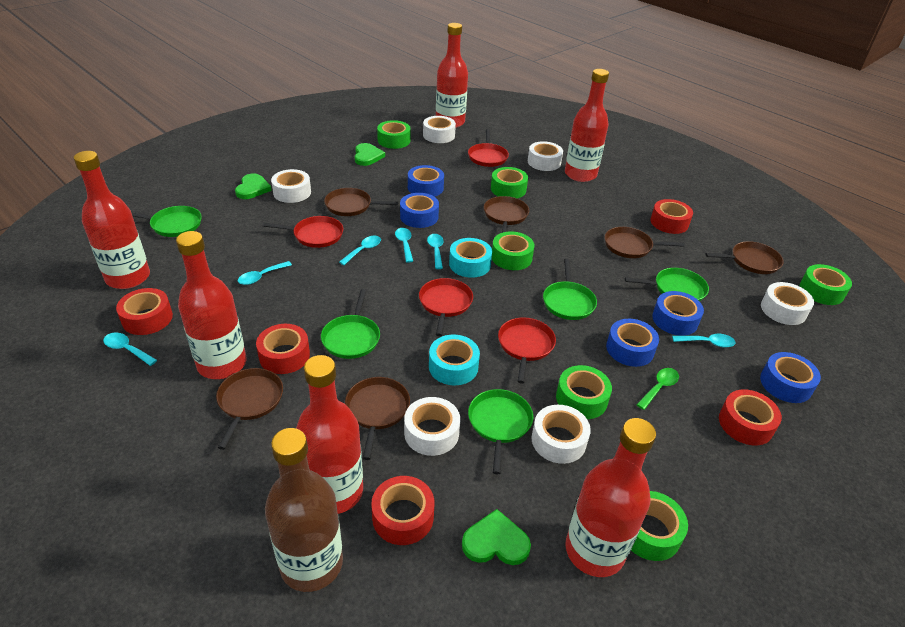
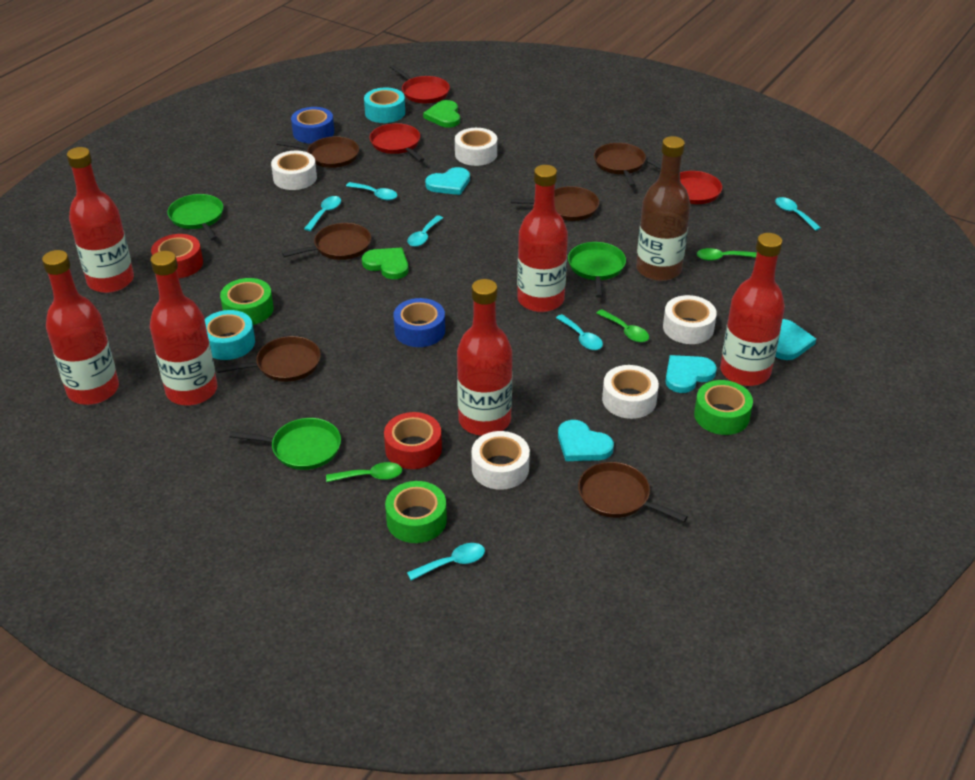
blue tape: 5 -> 2
green heart: 3 -> 2
green pan: 5 -> 3
green spoon: 1 -> 3
green tape: 6 -> 3
red pan: 4 -> 3
red tape: 5 -> 2
turquoise heart: 0 -> 4
white tape: 6 -> 5

